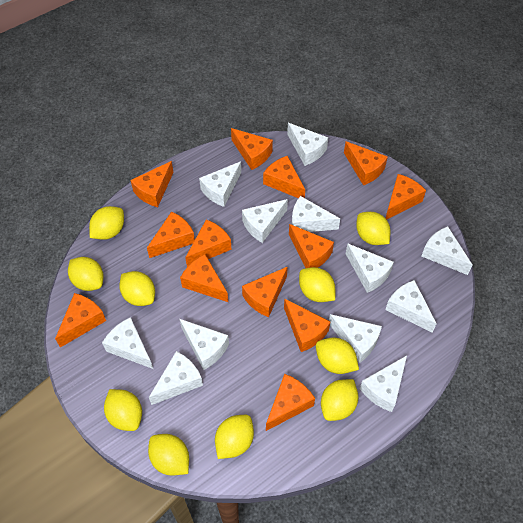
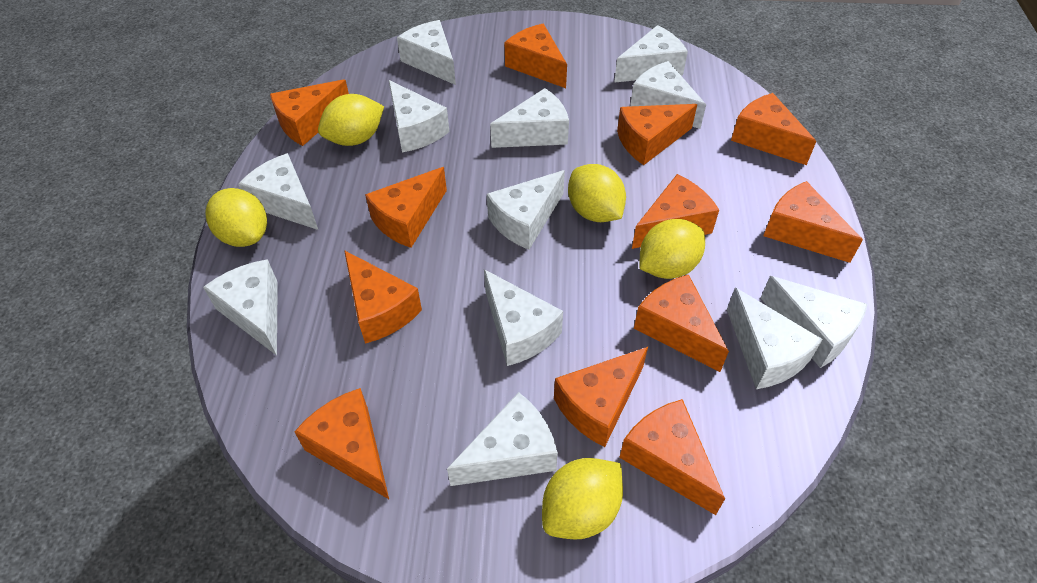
orange cheese: 13 -> 12
yellow lemon: 10 -> 5

